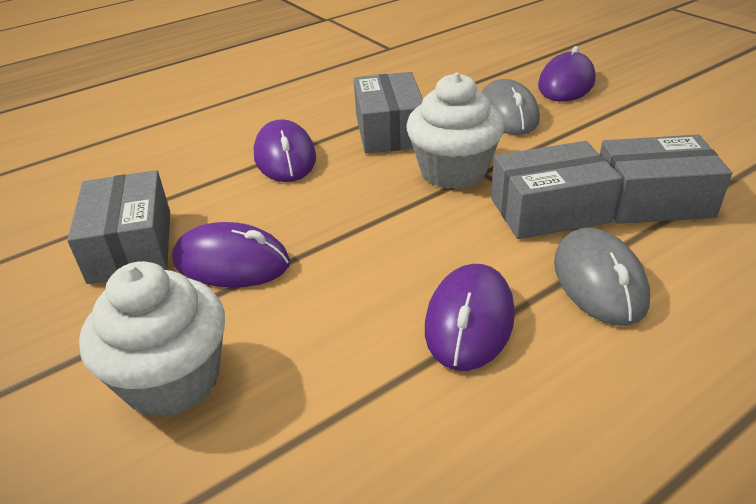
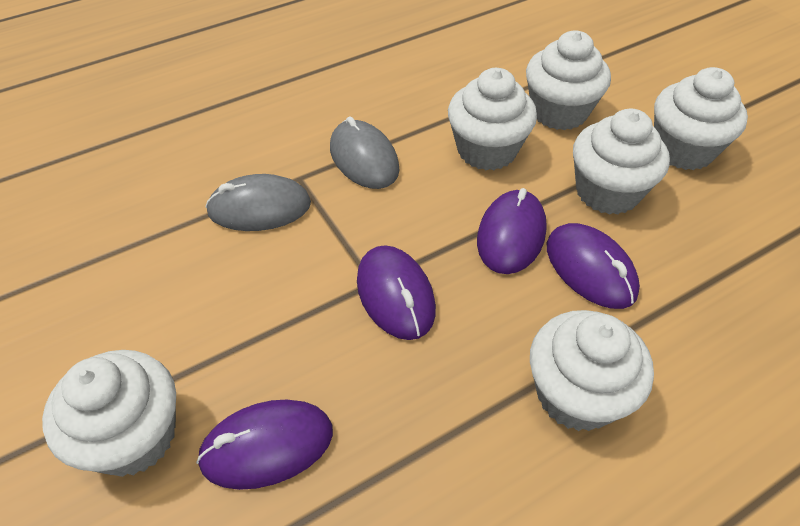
grey box: 4 -> 0
white cupcake: 2 -> 6

